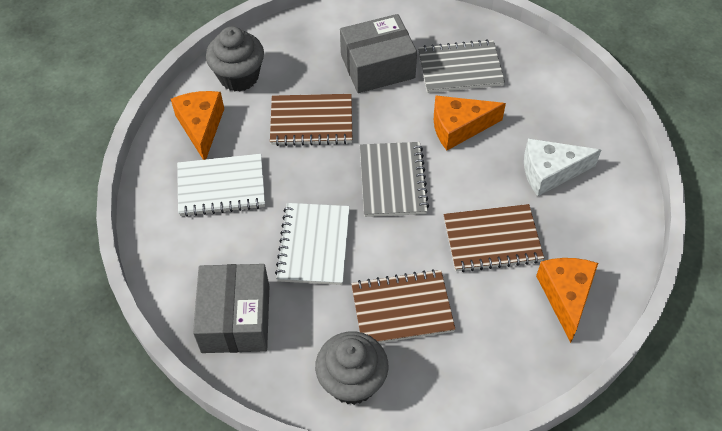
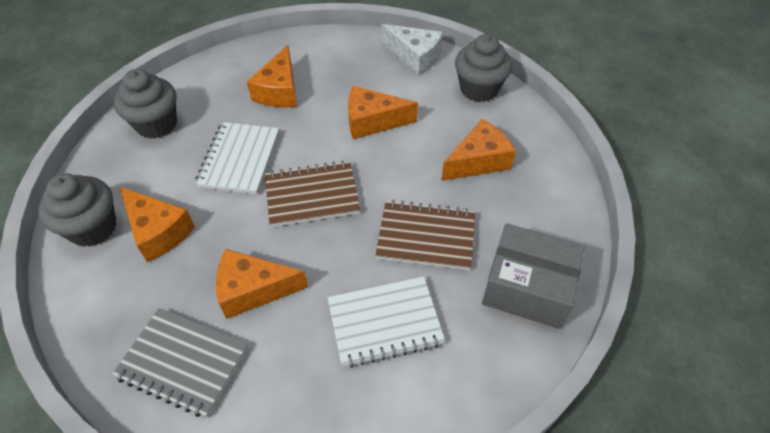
brown notebook: 3 -> 2
grey box: 2 -> 1
grey cupcake: 2 -> 3
grey notebook: 2 -> 1
orange cheese: 3 -> 5

